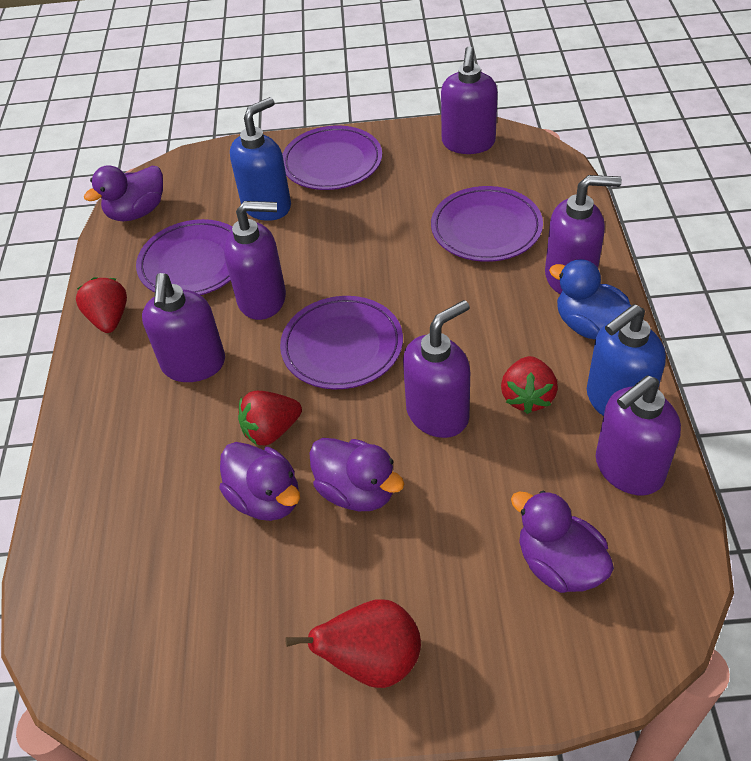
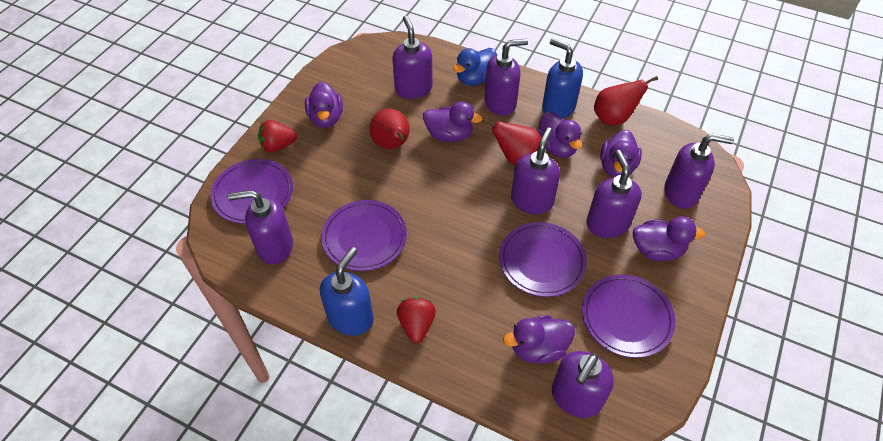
purple duck: 4 -> 6
purple soap dispenser: 6 -> 7
red pear: 1 -> 3
red strawberry: 3 -> 2

